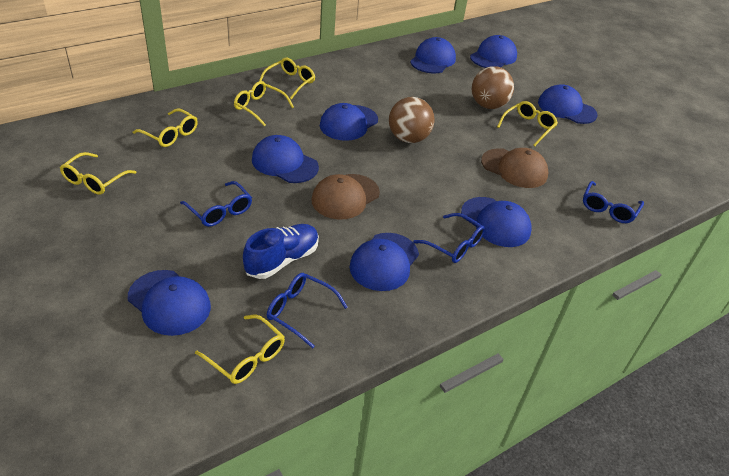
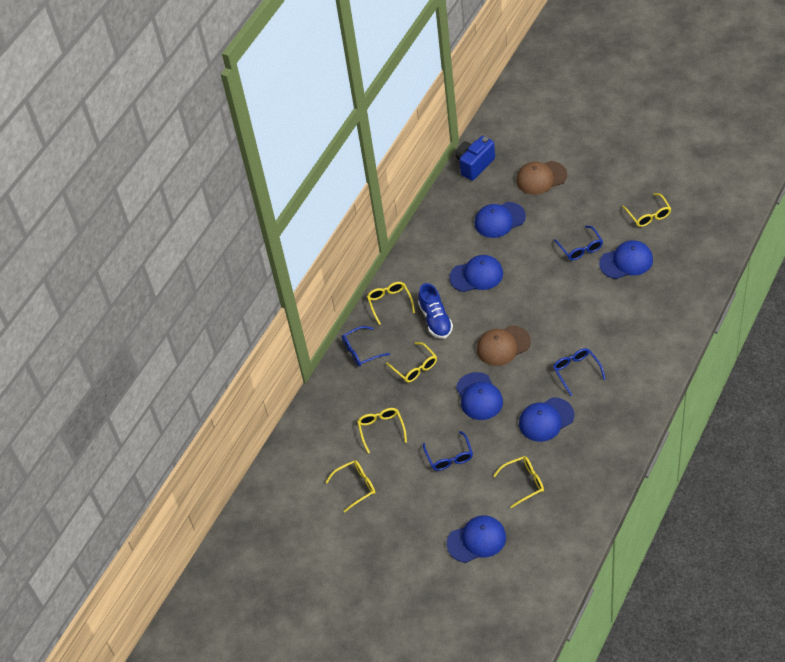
blue camera: 0 -> 1
blue cap: 8 -> 6
brown ball: 2 -> 0

